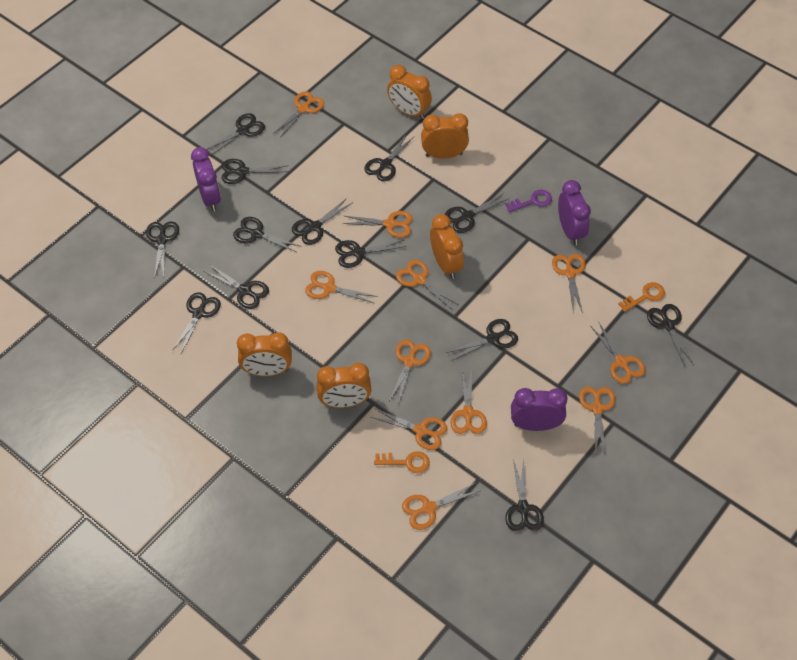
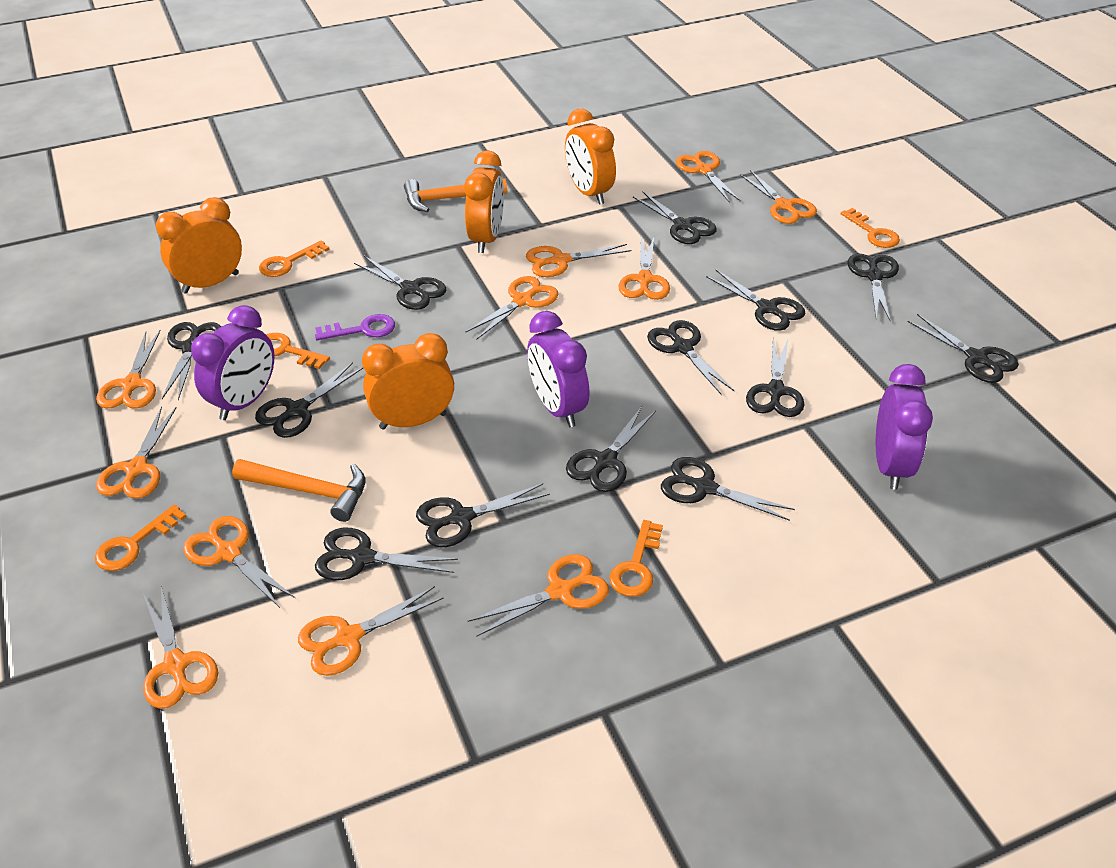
orange clock: 5 -> 4
orange hammer: 0 -> 2
orange key: 2 -> 5

